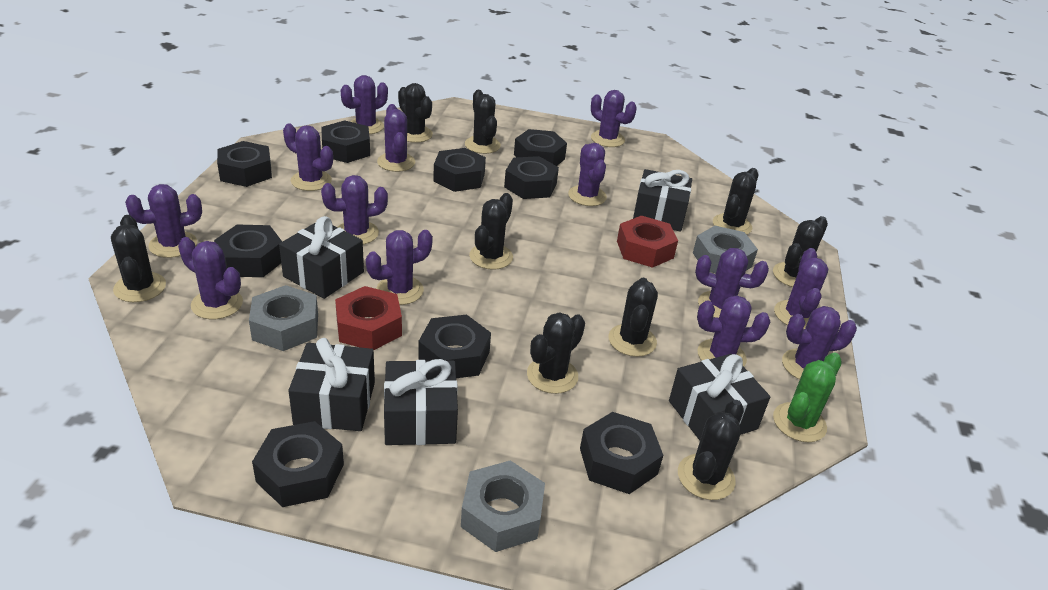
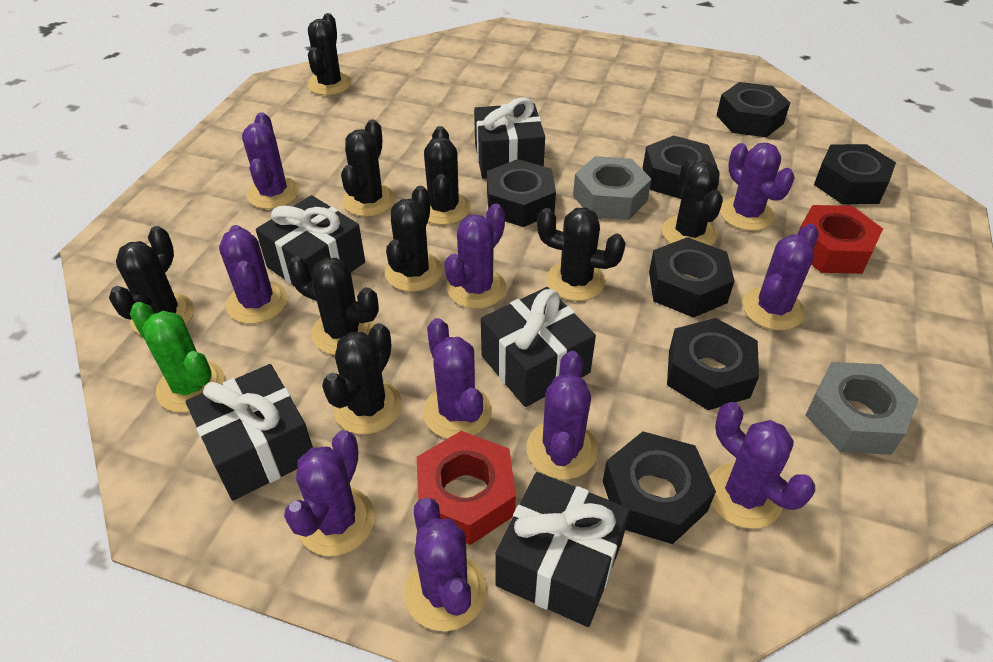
black nut: 9 -> 7
grey nut: 3 -> 2
purple cactus: 13 -> 10

